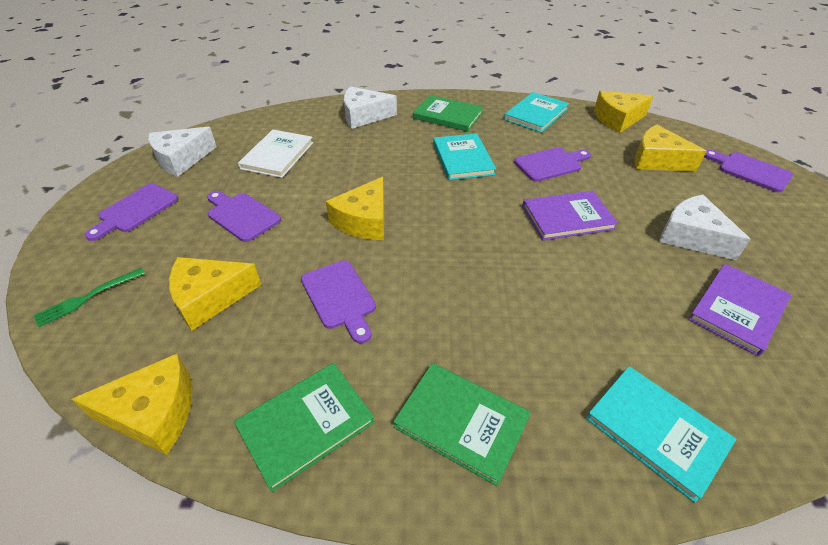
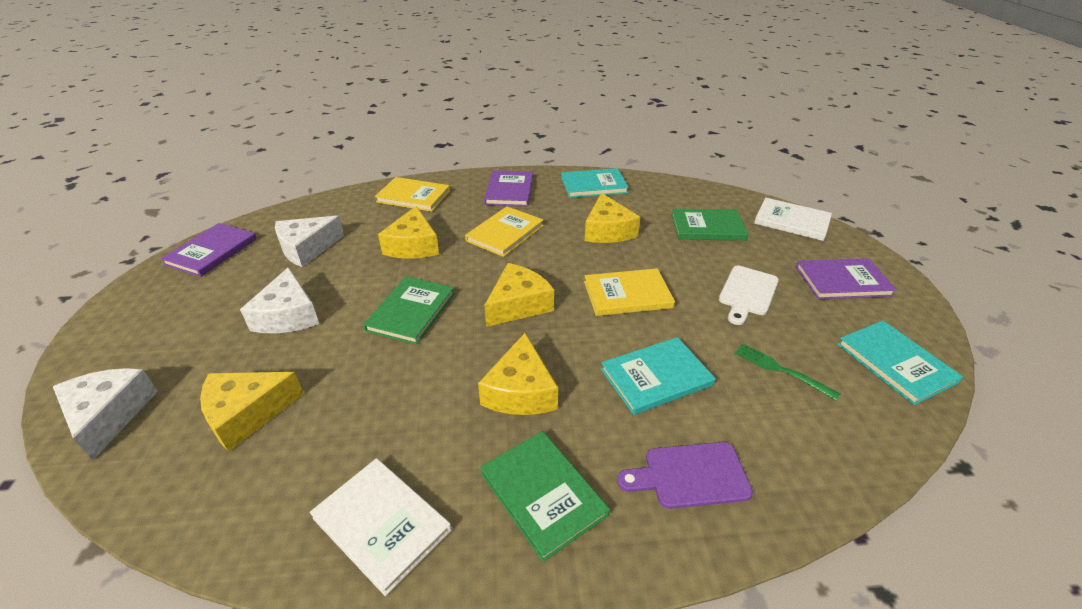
purple book: 2 -> 3
purple cutting board: 5 -> 1
white book: 1 -> 2
white cutting board: 0 -> 1
yellow book: 0 -> 3

